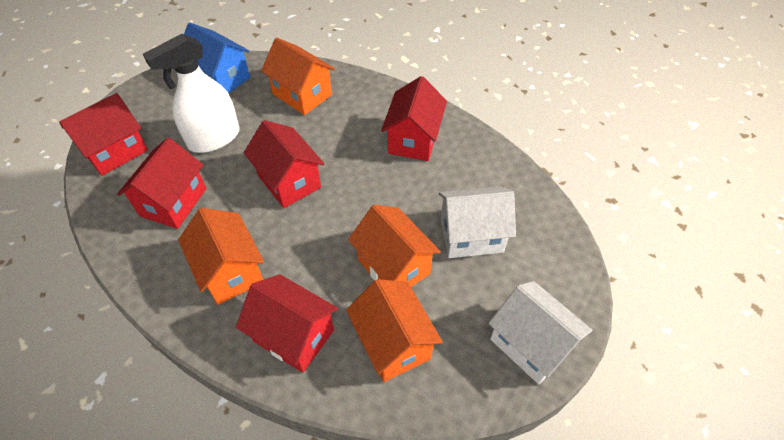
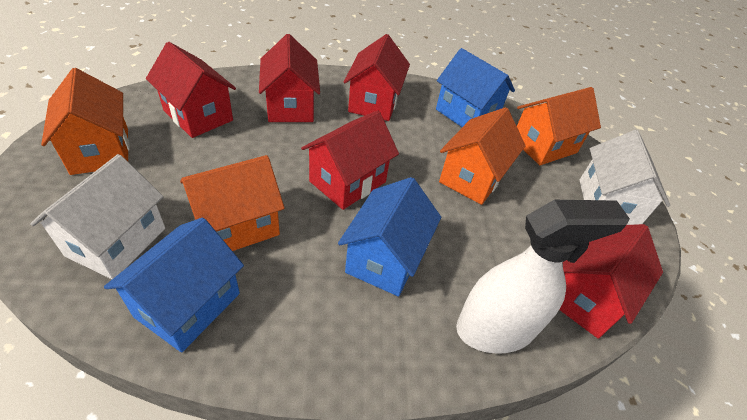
blue house: 1 -> 3

